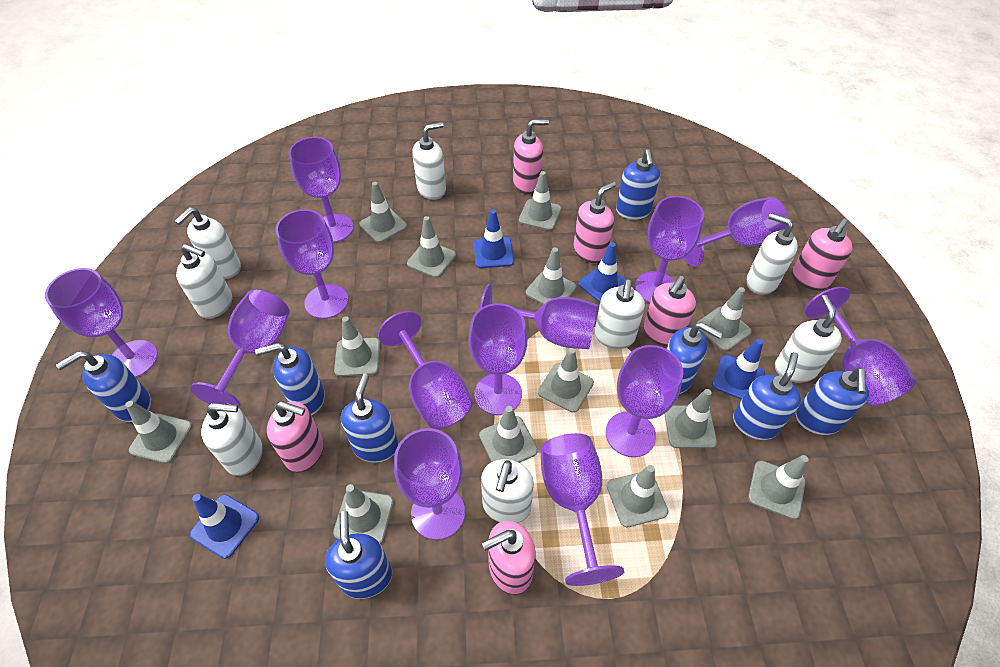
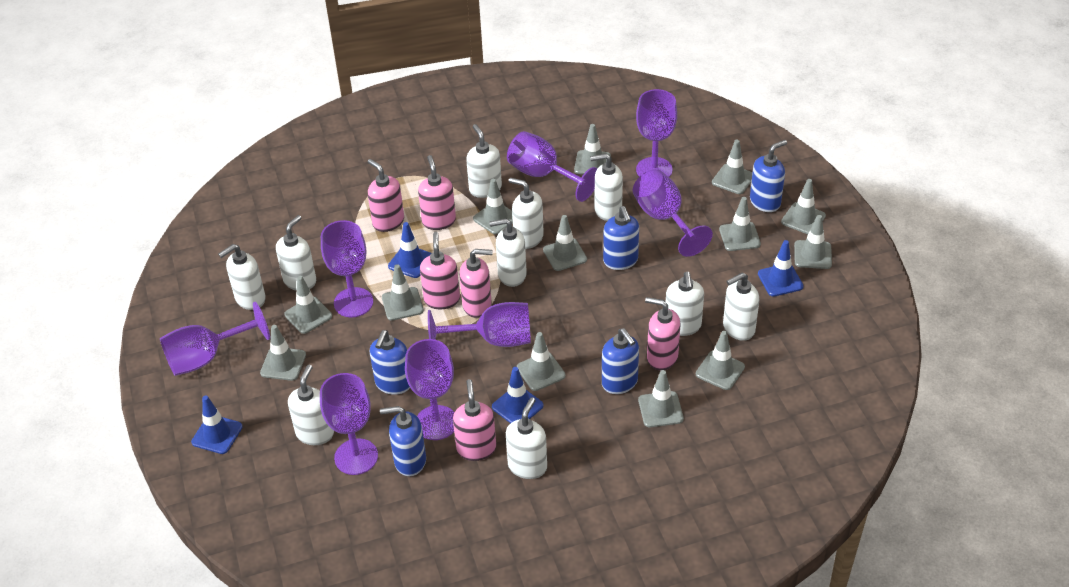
blue soap dispenser: 8 -> 5
purple goblet: 13 -> 8
white soap dispenser: 8 -> 10

